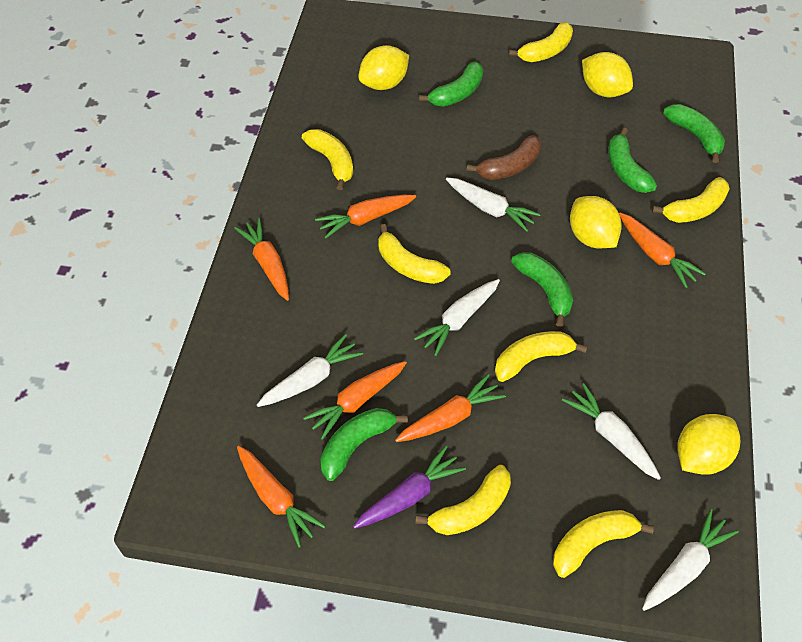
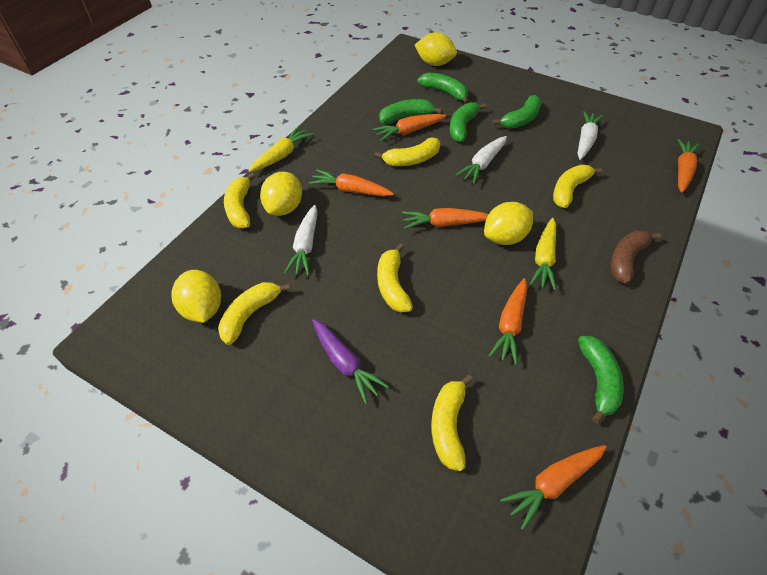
white carrot: 5 -> 3
yellow banana: 7 -> 6
yellow carrot: 0 -> 2

